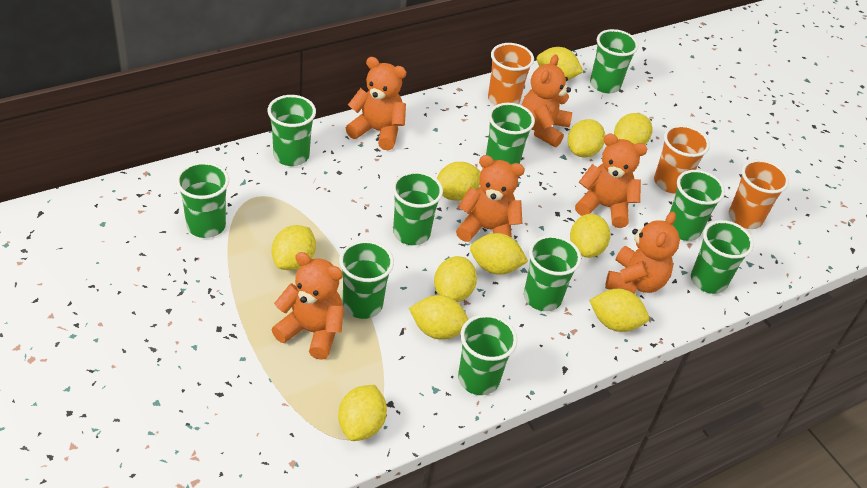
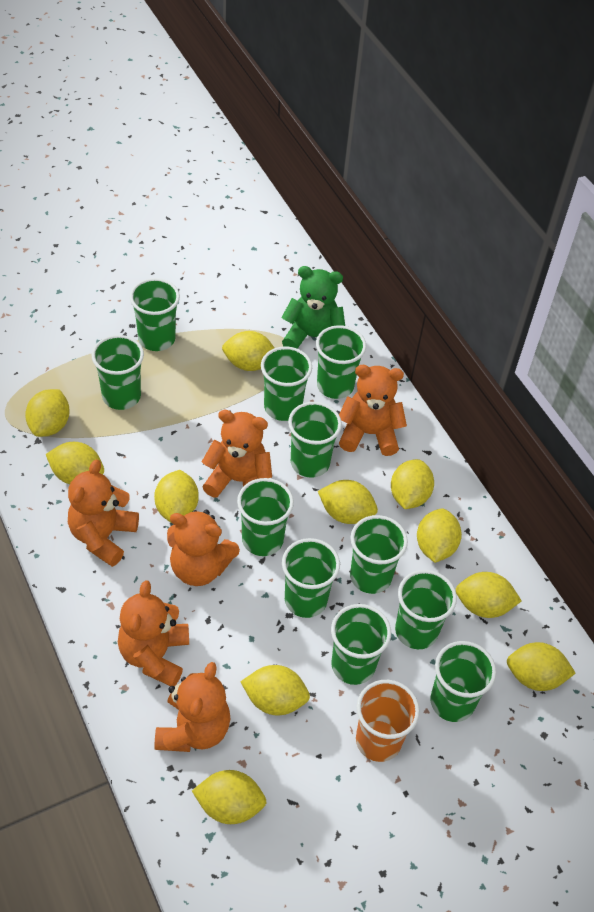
green cup: 10 -> 11
green teddy bear: 0 -> 1
orange cup: 3 -> 1

